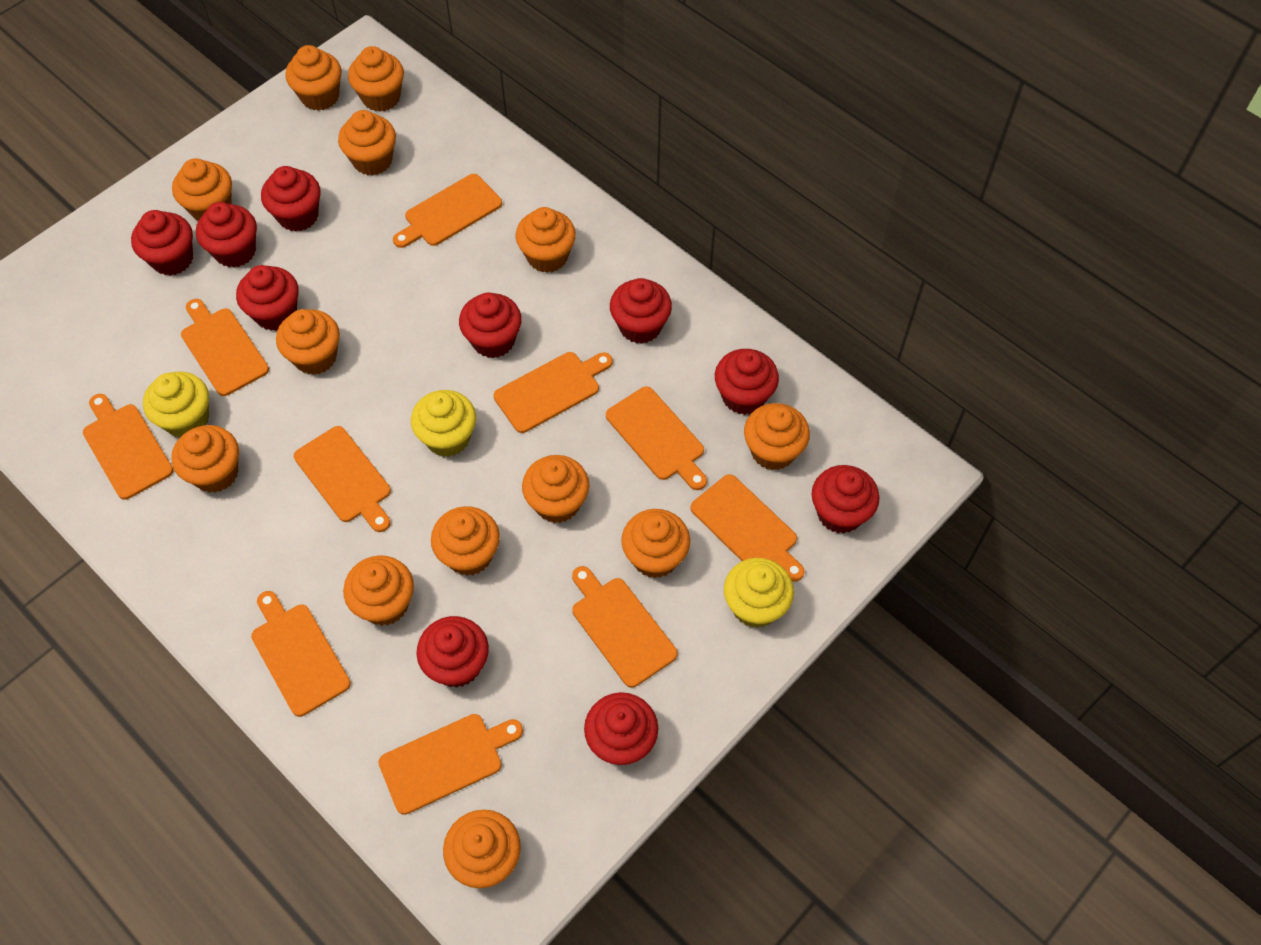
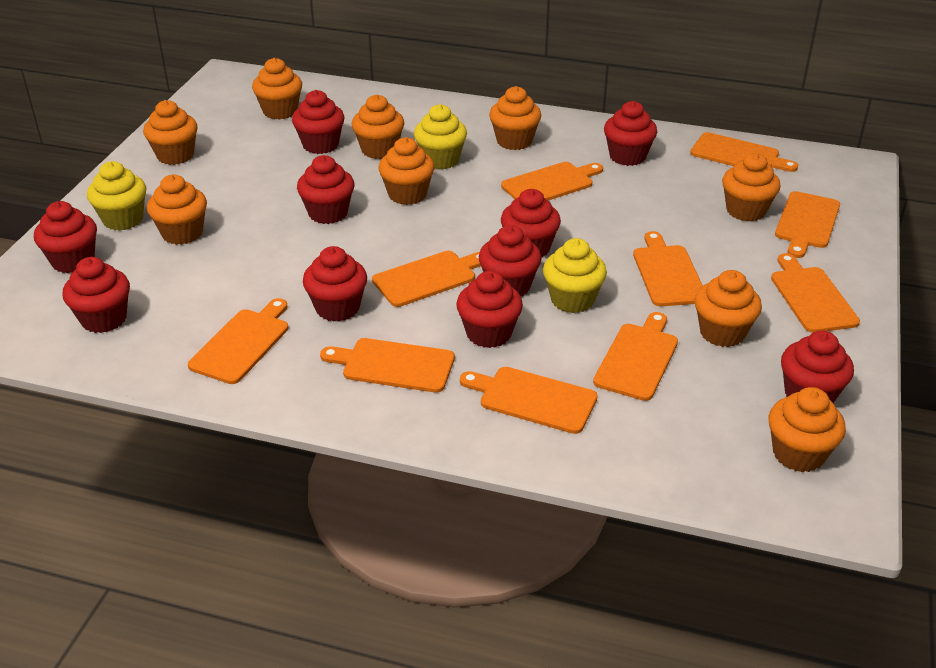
orange cupcake: 13 -> 9

